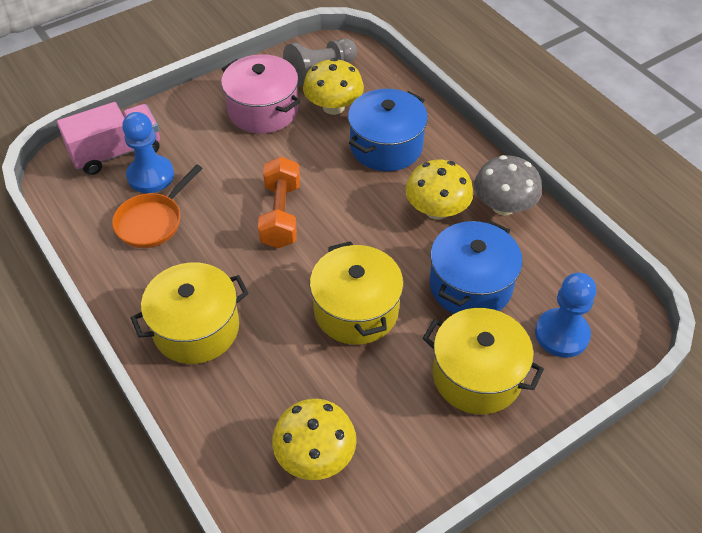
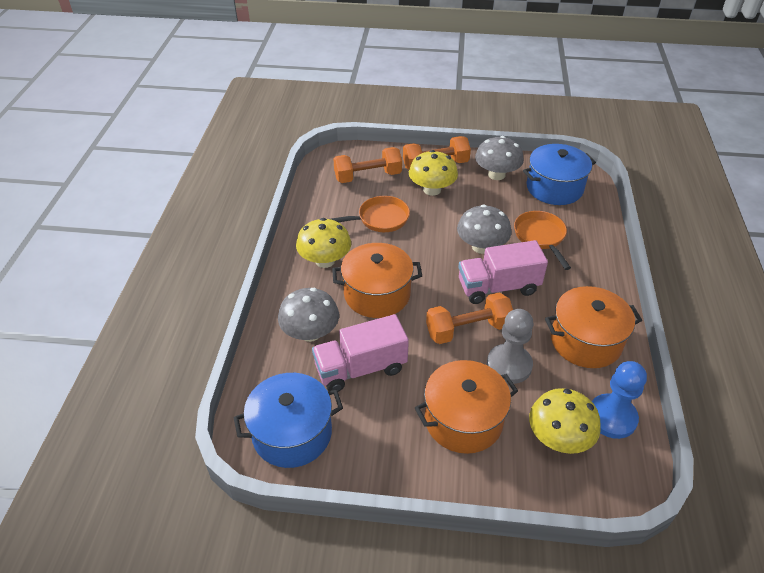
blue pawn: 2 -> 1
grey mushroom: 1 -> 3
orange dumbbell: 1 -> 3
orange pan: 1 -> 2
orange pot: 0 -> 3
pink pot: 1 -> 0
pink truck: 1 -> 2
yellow pot: 3 -> 0

